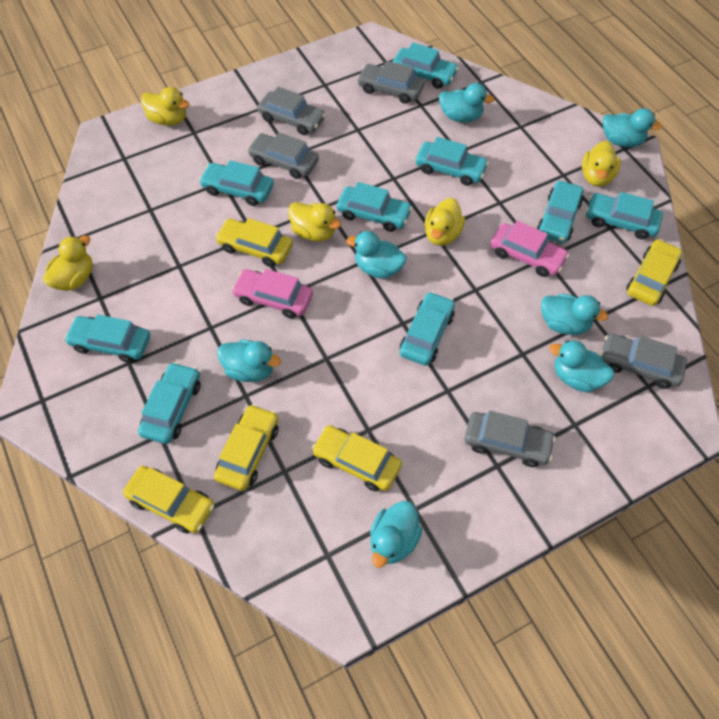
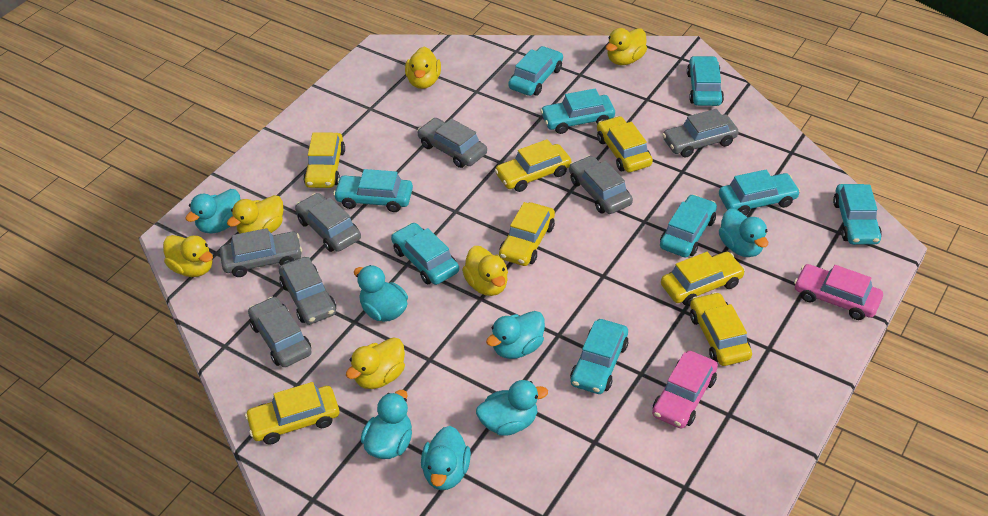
grey car: 5 -> 7
yellow car: 5 -> 7
yellow duck: 5 -> 6

